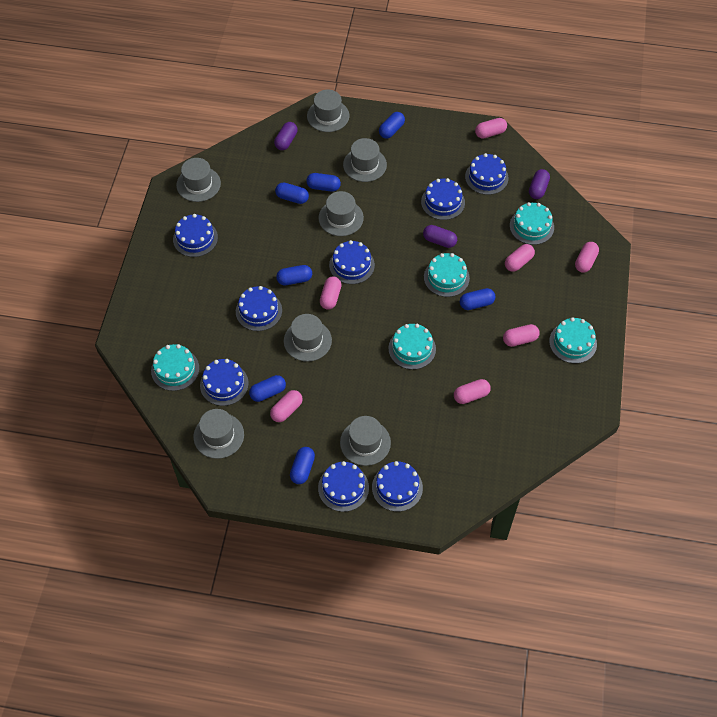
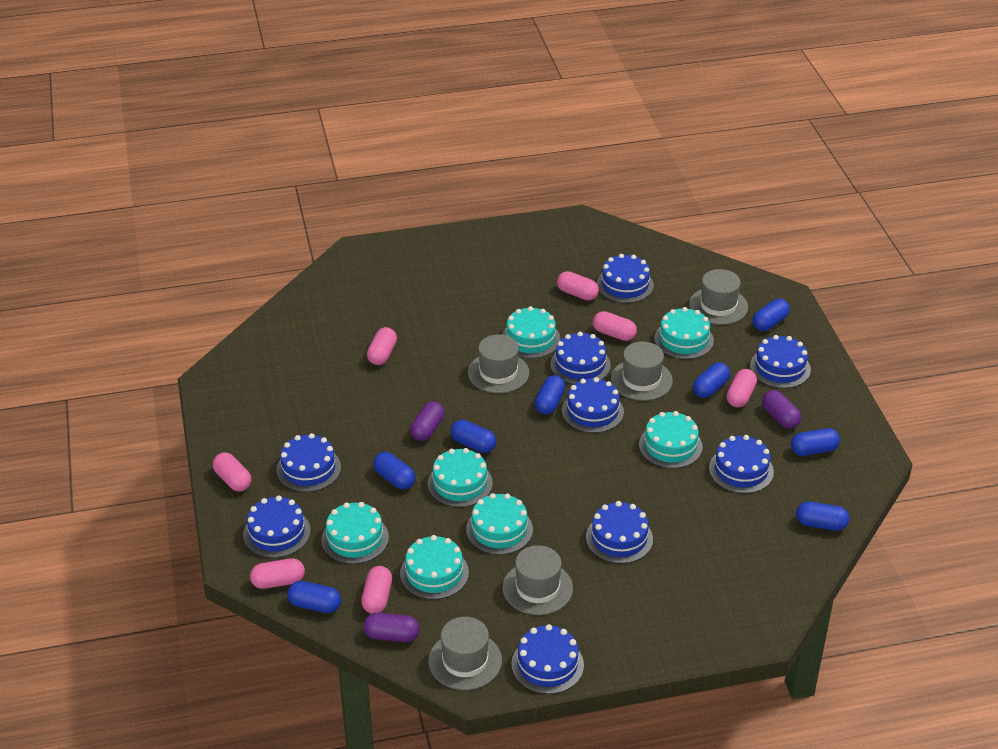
blue cake: 8 -> 9
blue capsule: 7 -> 8
grey hat: 7 -> 5
turquoise cake: 5 -> 7

